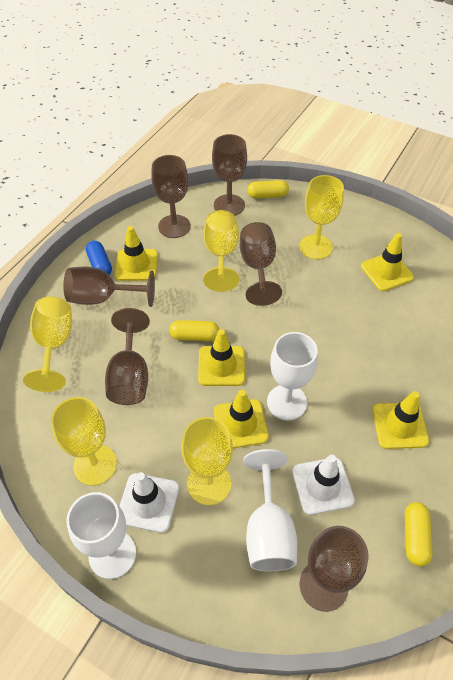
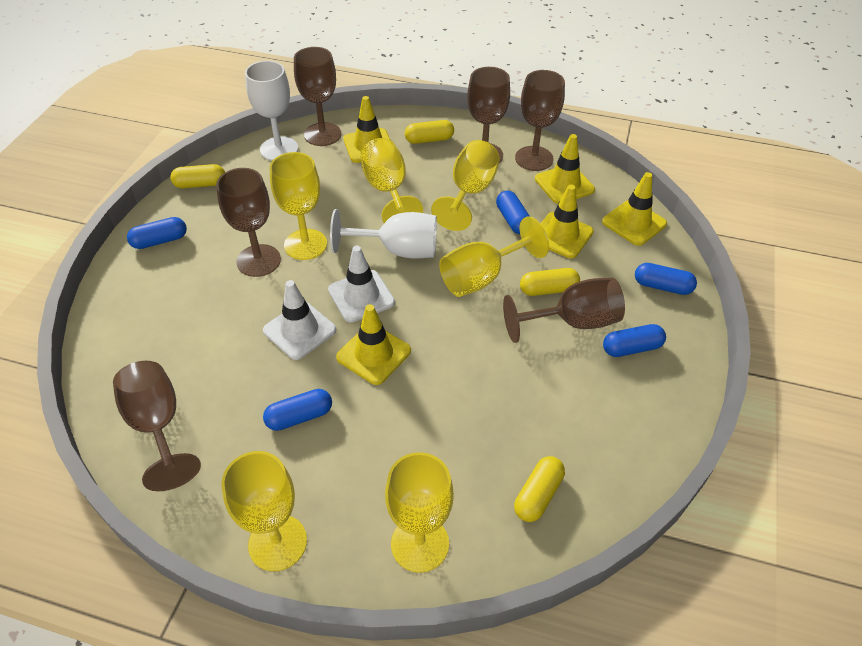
blue capsule: 1 -> 5
white goblet: 3 -> 2
yellow capsule: 3 -> 4
yellow goblet: 5 -> 6

